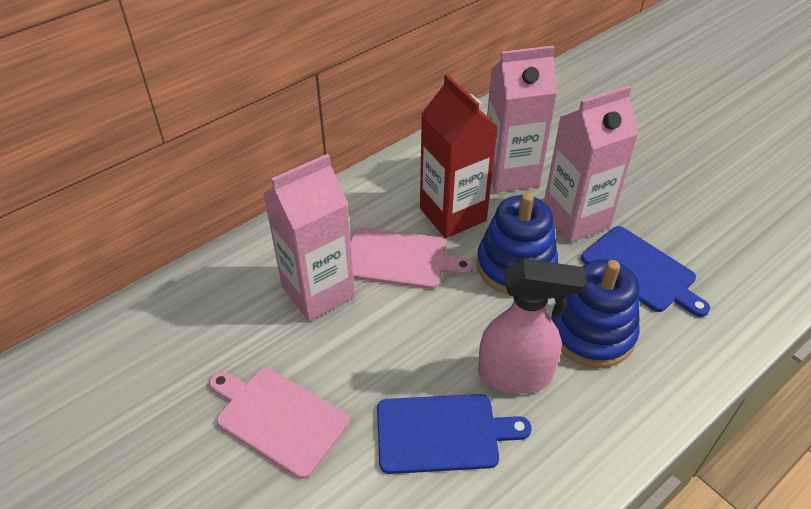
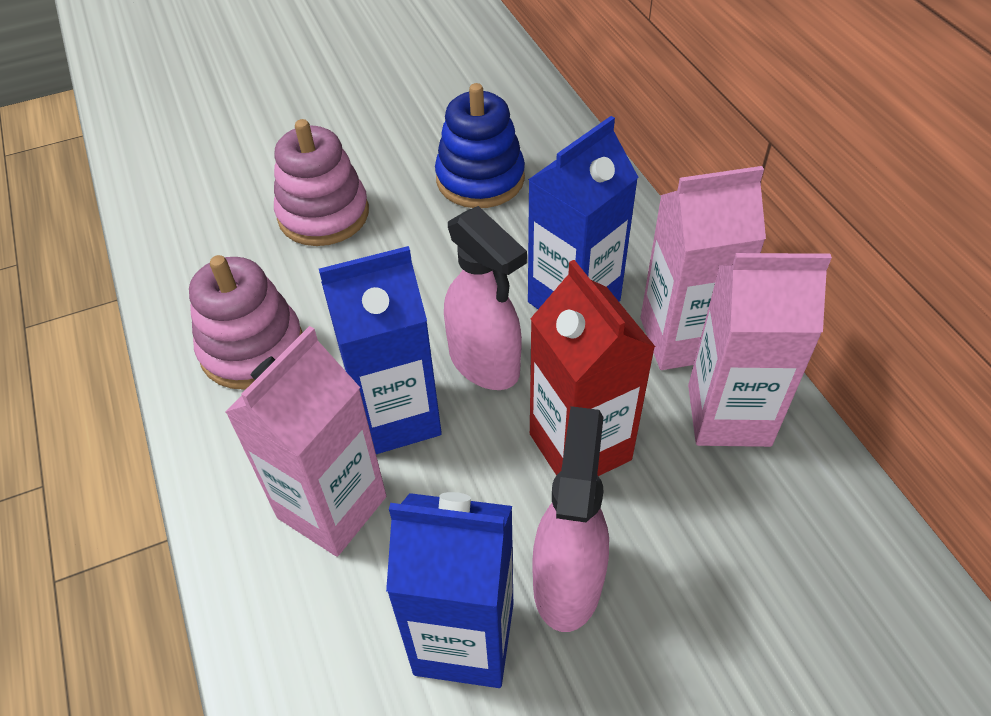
blue carton: 0 -> 3
blue cutting board: 2 -> 0
blue stacking toy: 2 -> 1
pink cutting board: 2 -> 0
pink spray bottle: 1 -> 2
pink stacking toy: 0 -> 2

